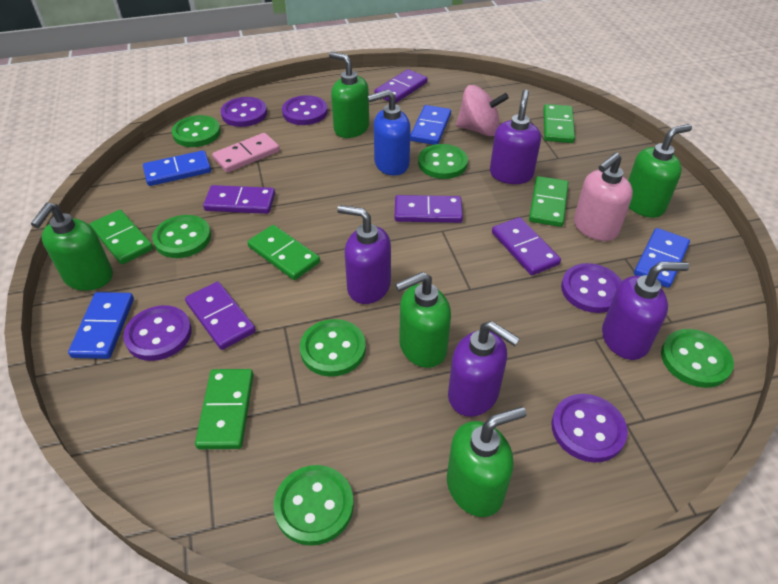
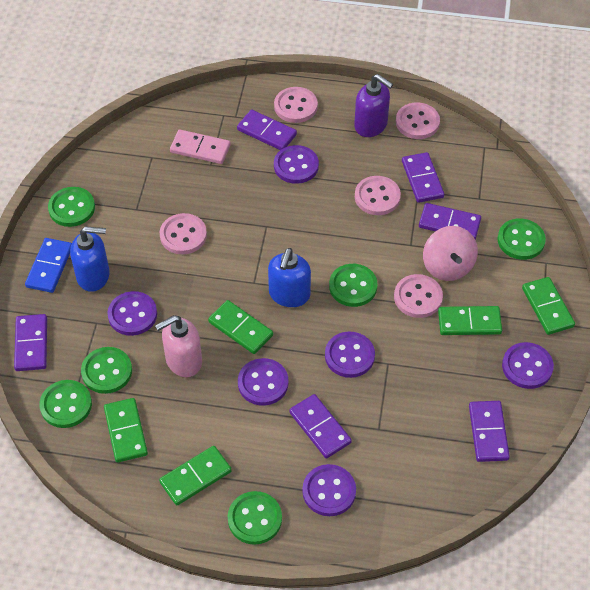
blue domino: 4 -> 1
blue soap dispenser: 1 -> 2
green soap dispenser: 5 -> 0
pink button: 0 -> 5
purple button: 5 -> 6
purple domino: 5 -> 6
purple soap dispenser: 4 -> 1

